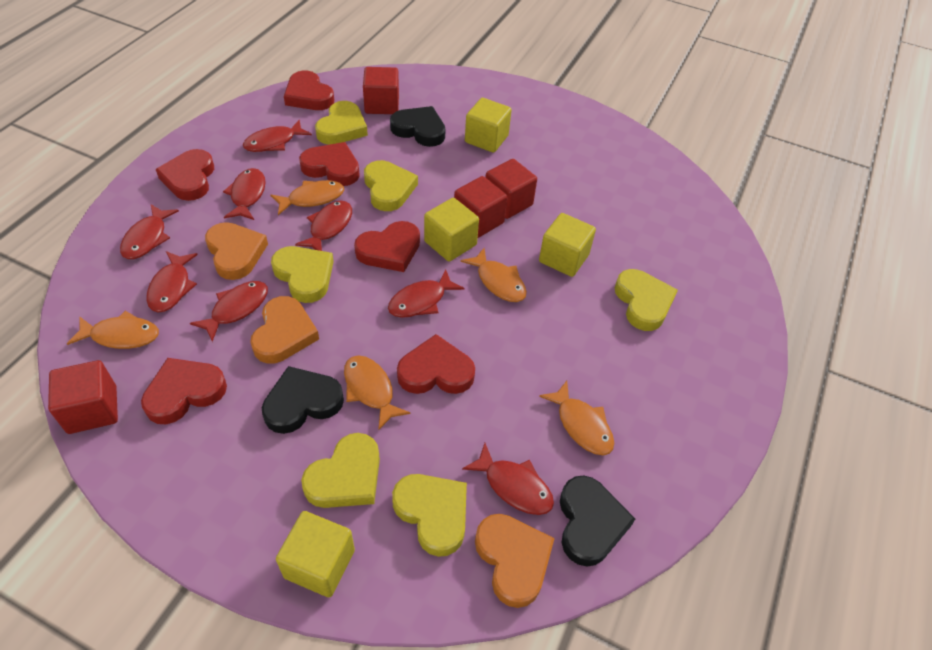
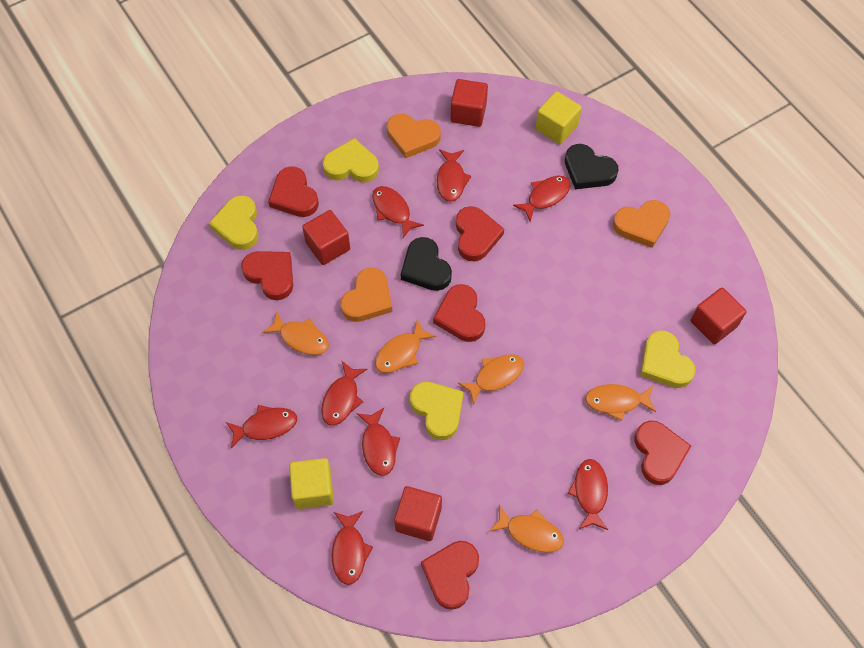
black heart: 3 -> 2
yellow cube: 4 -> 2
yellow heart: 6 -> 4

